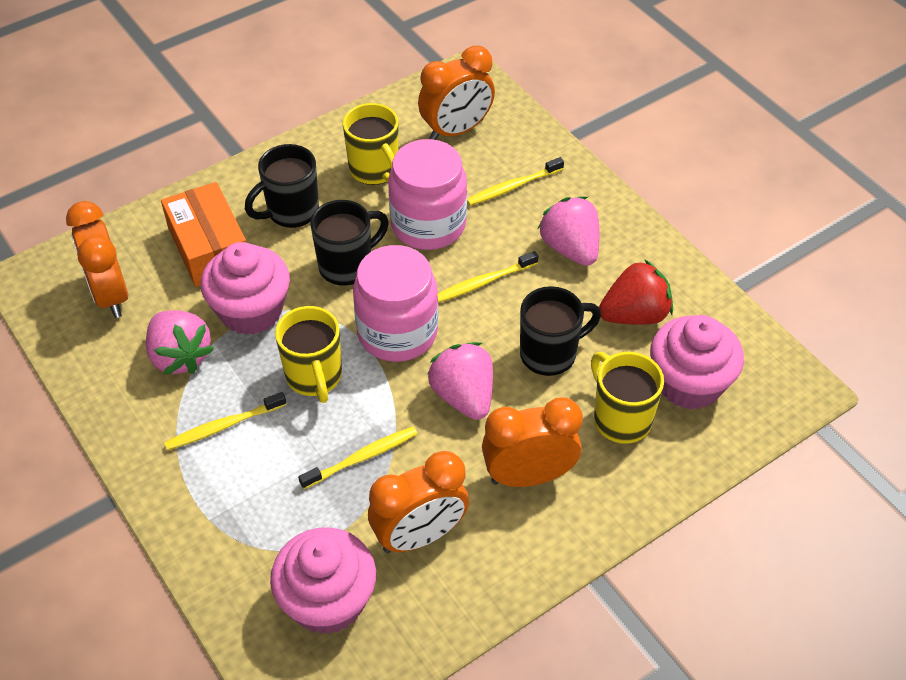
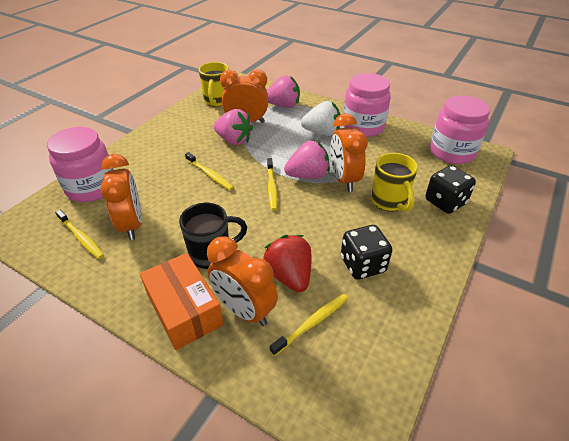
black dice: 0 -> 2
black mug: 3 -> 1
pink cupcake: 3 -> 0
pink jar: 2 -> 3
white strawberry: 0 -> 1
yellow mug: 3 -> 2

